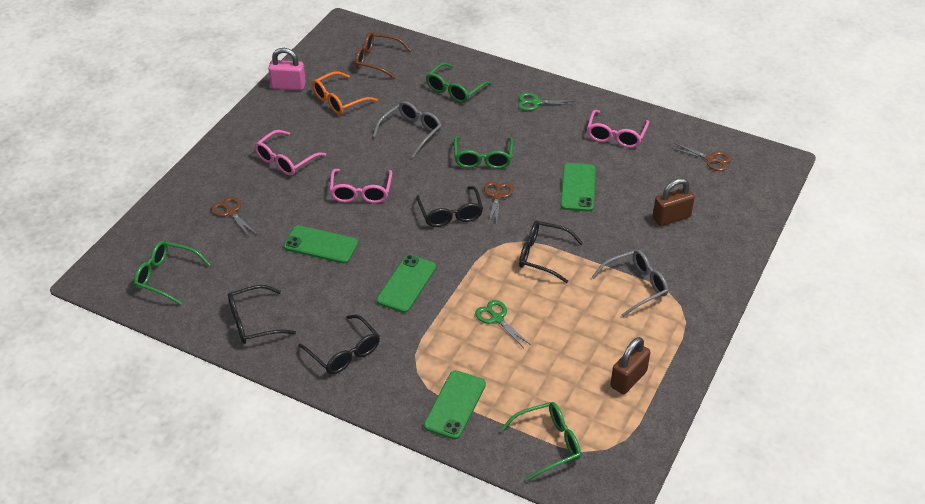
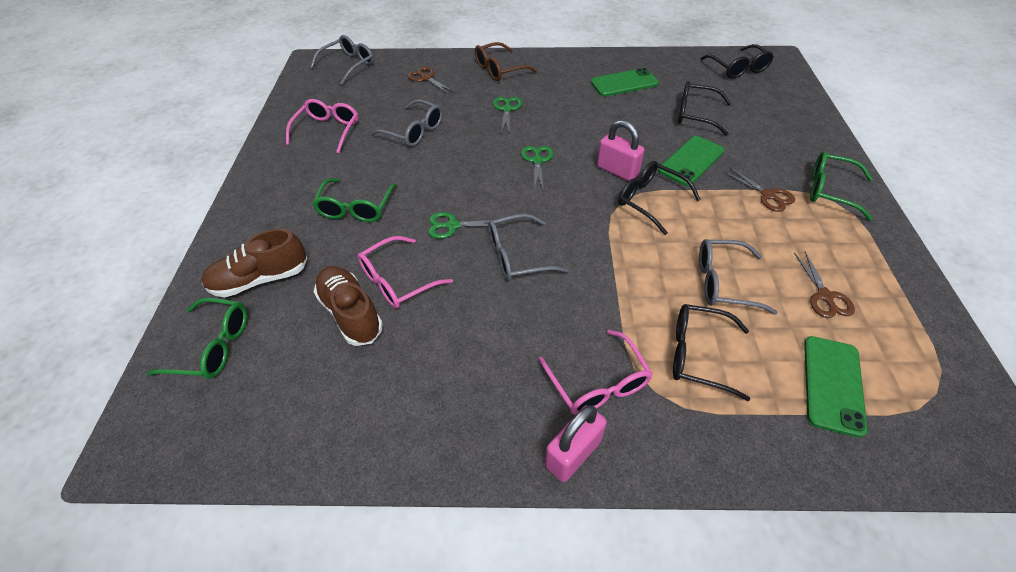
brown padlock: 2 -> 0
brown shoe: 0 -> 2
green glasses: 4 -> 3
green phone: 4 -> 3
green scissors: 2 -> 3
grey glasses: 2 -> 4
orange glasses: 1 -> 0
pink padlock: 1 -> 2

